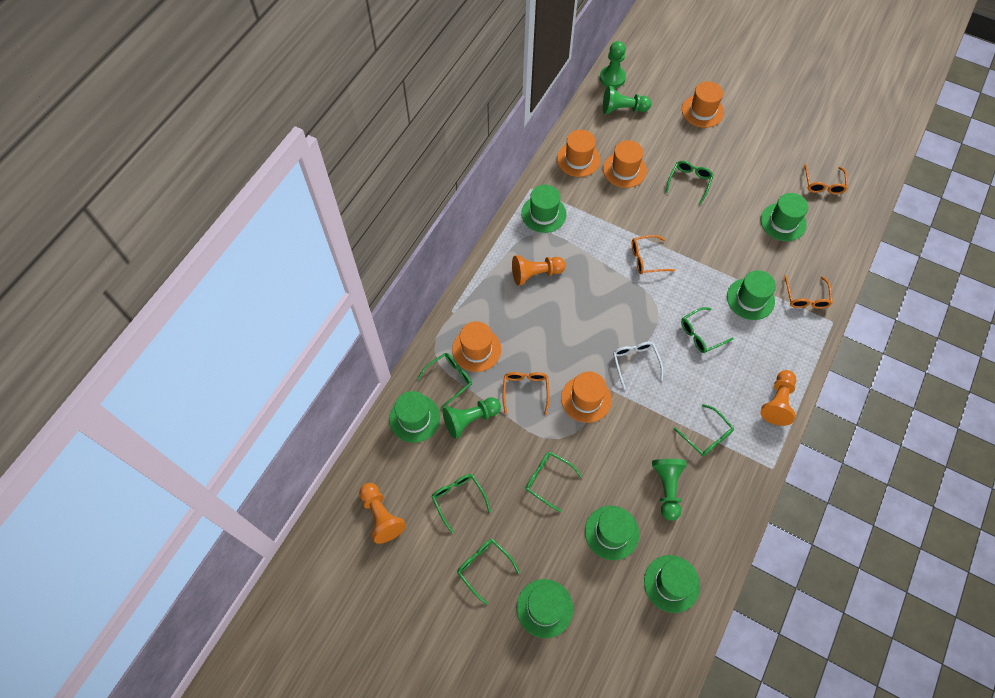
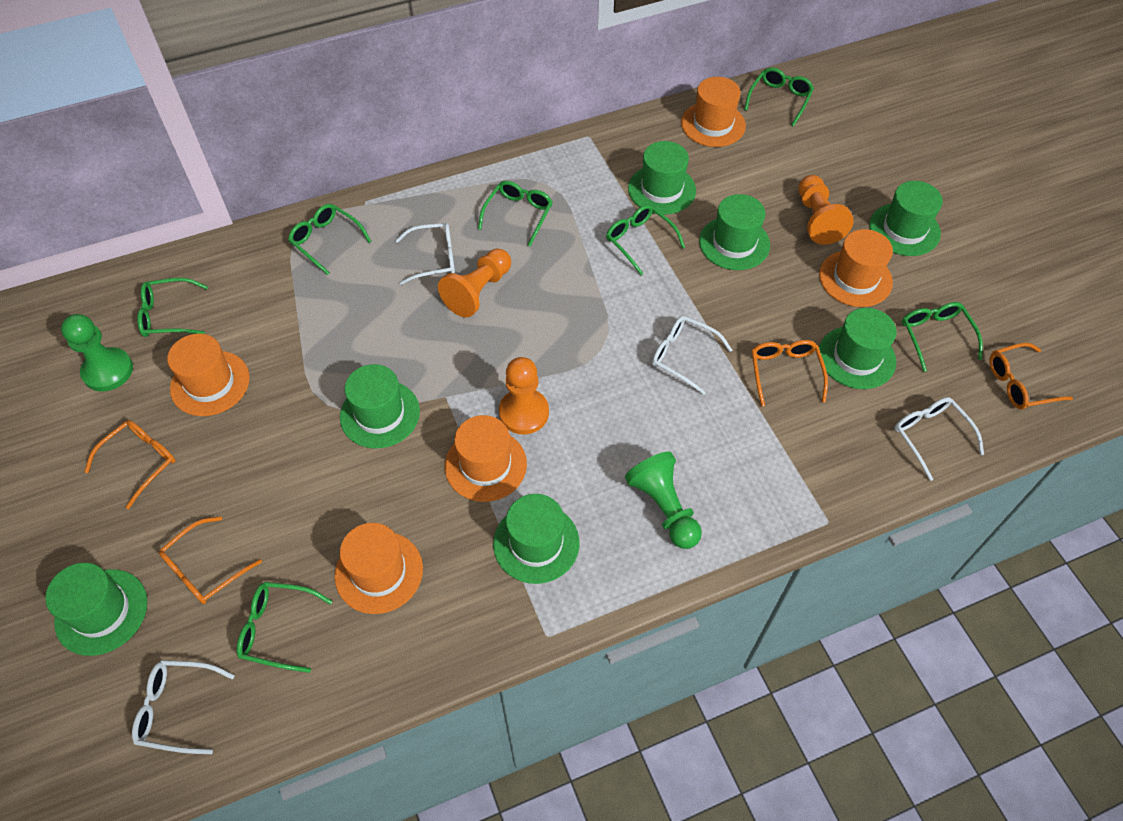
green pawn: 4 -> 2
white glasses: 1 -> 4

